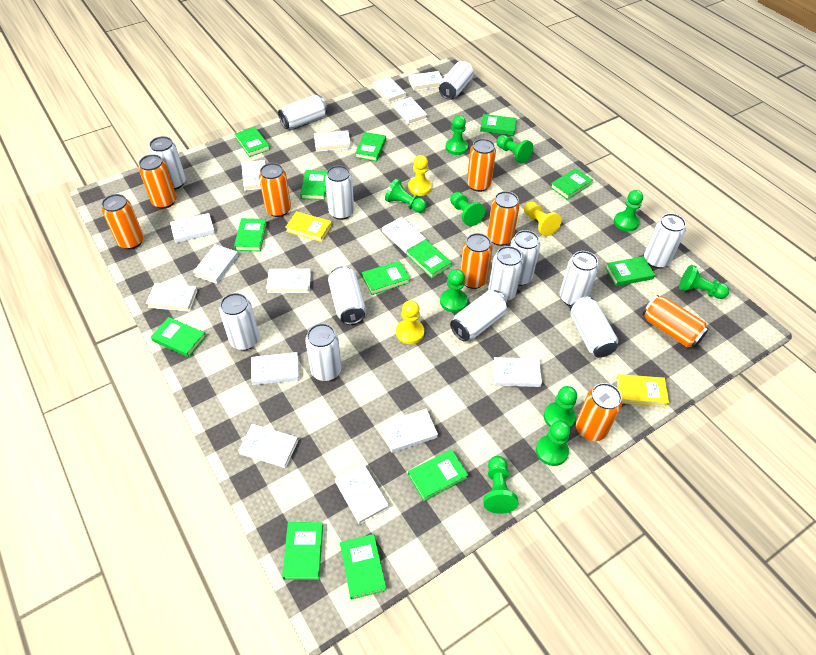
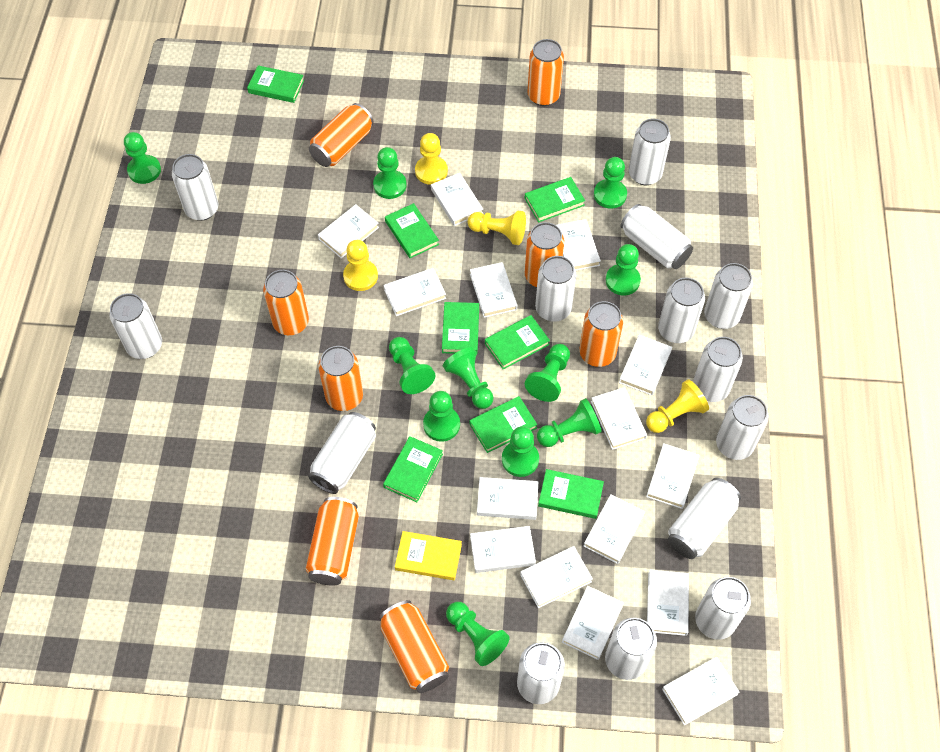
green book: 13 -> 8
green pawn: 10 -> 11
white can: 13 -> 14
yellow book: 2 -> 1
yellow pawn: 3 -> 4

